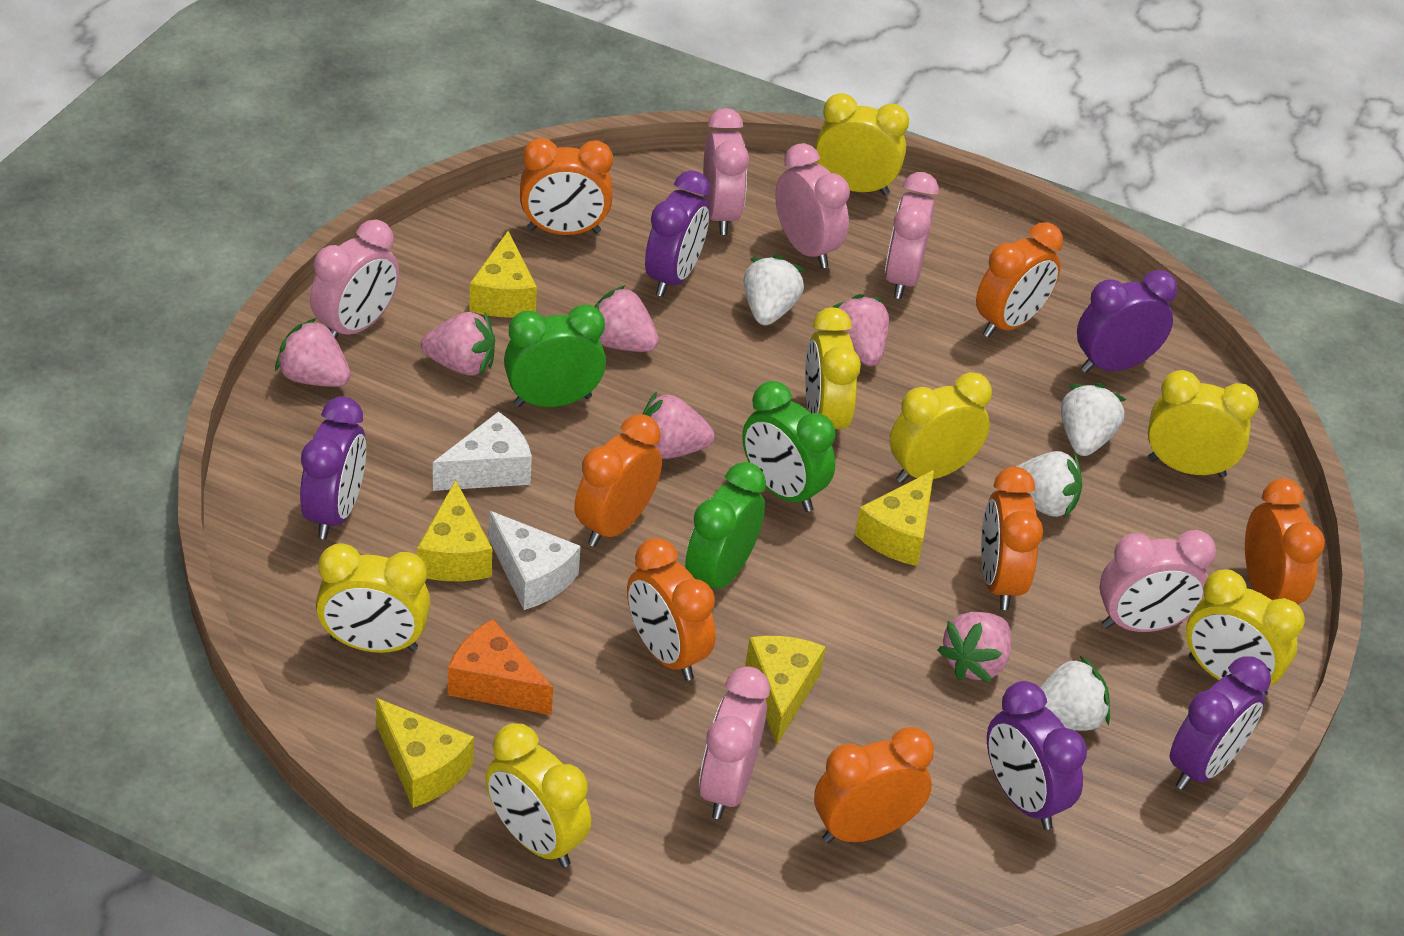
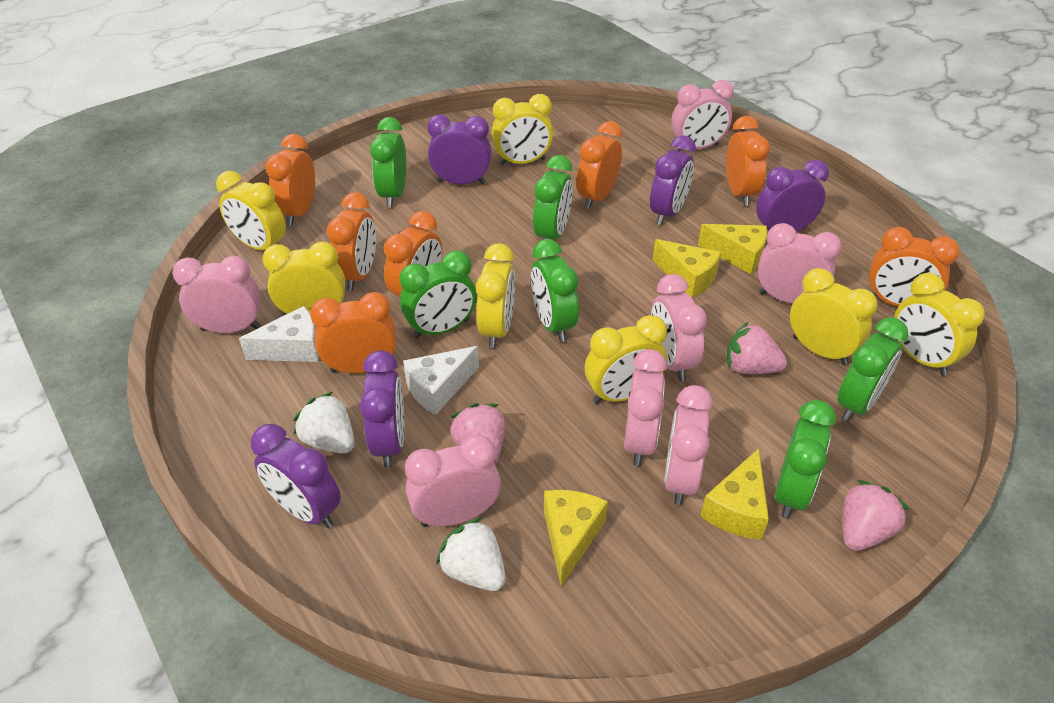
green clock: 3 -> 6
orange cheese: 1 -> 0
pink clock: 6 -> 7
pink strawberry: 6 -> 3
white strawberry: 4 -> 2
yellow cheese: 5 -> 4

